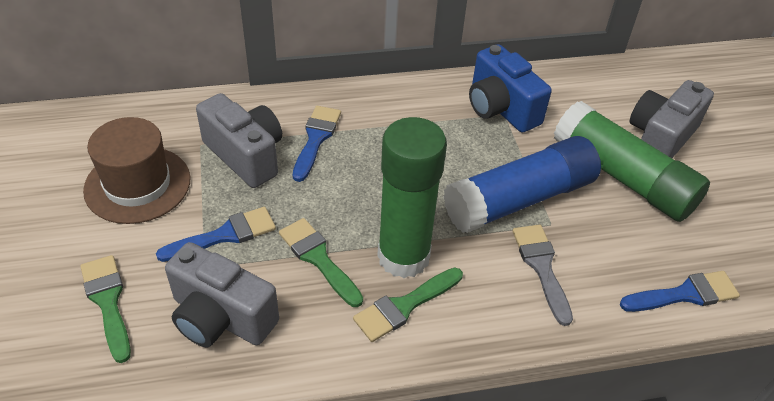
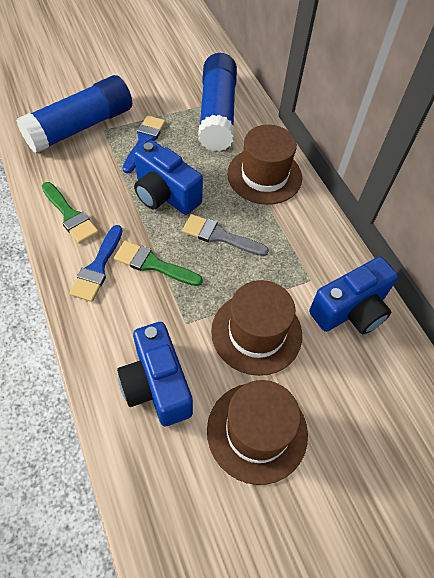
blue brush: 3 -> 2
blue camera: 1 -> 3
blue glue stick: 1 -> 2
brown hat: 1 -> 3
green brush: 3 -> 2
green glue stick: 2 -> 0
grey camera: 3 -> 0

